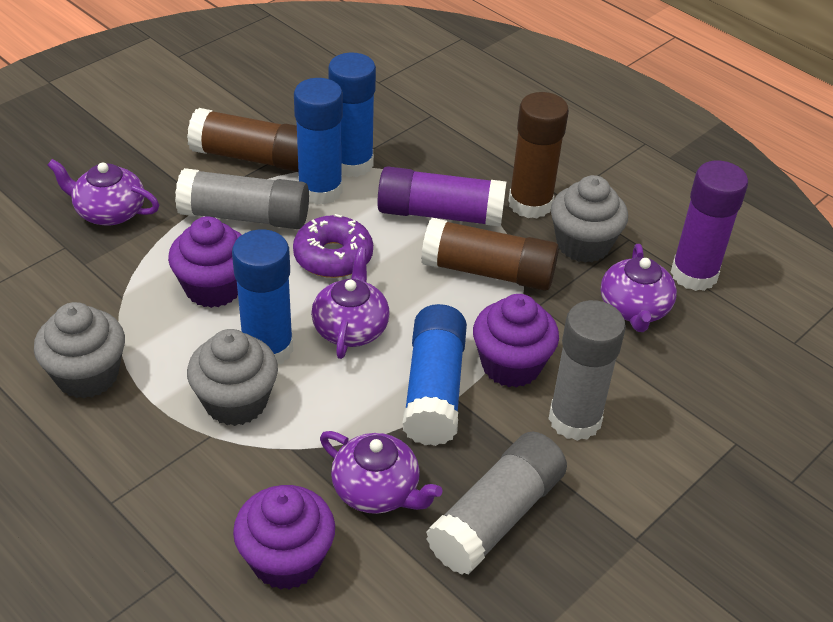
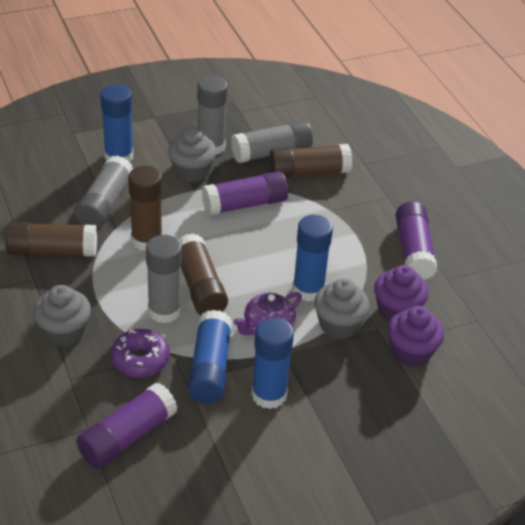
brown glue stick: 3 -> 4
grey glue stick: 3 -> 4
purple cupcake: 3 -> 2
purple glue stick: 2 -> 3
purple teapot: 4 -> 1

